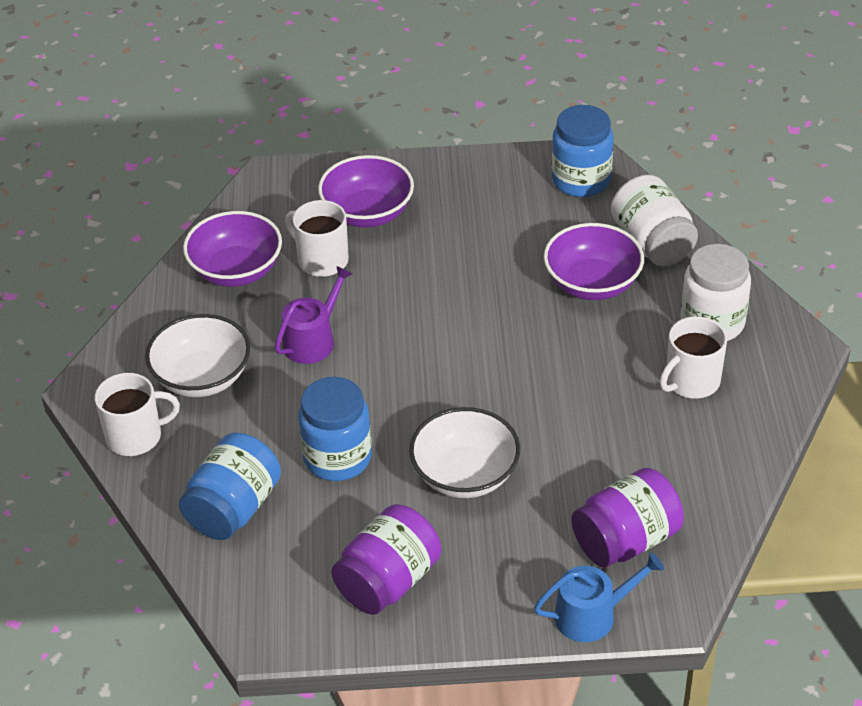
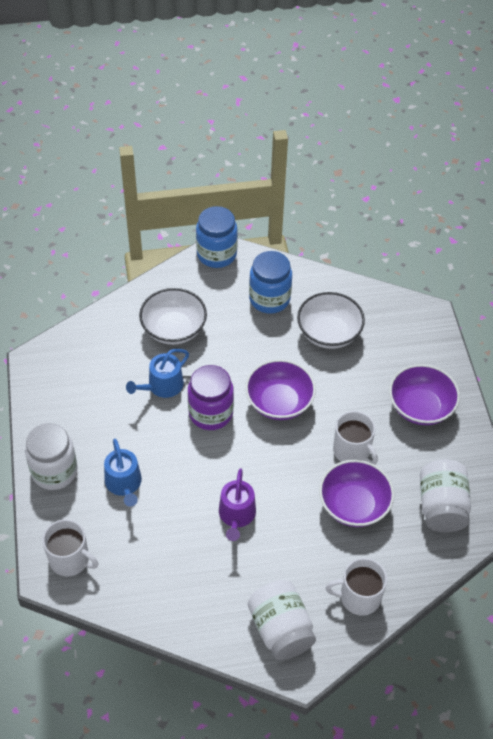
blue jar: 3 -> 2
blue watering can: 1 -> 2
purple jar: 2 -> 1
white jar: 2 -> 3

